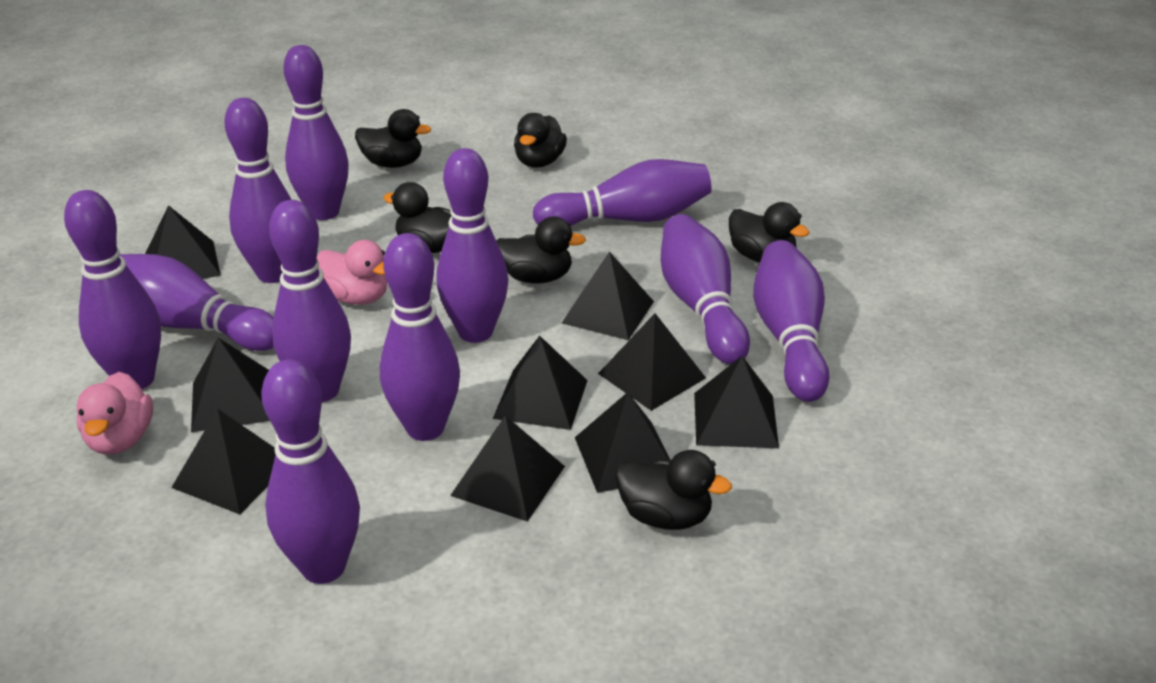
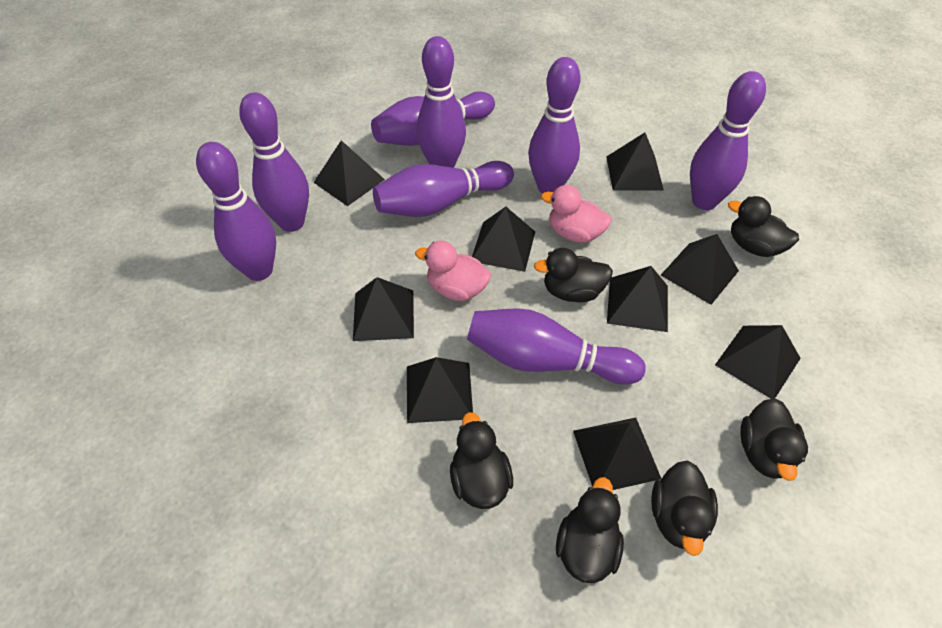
purple bowling pin: 11 -> 8

